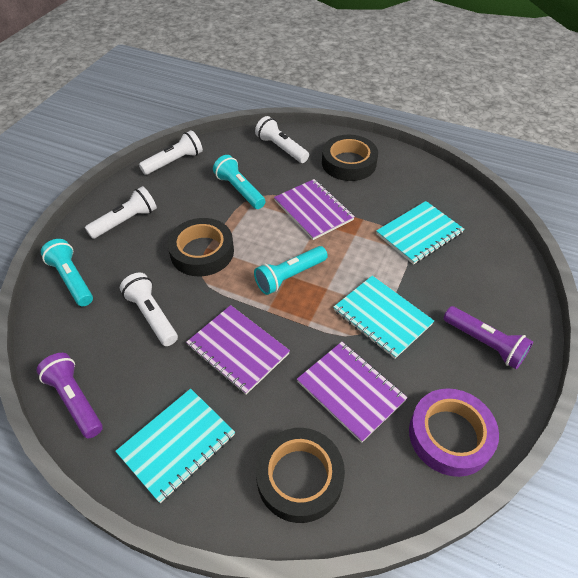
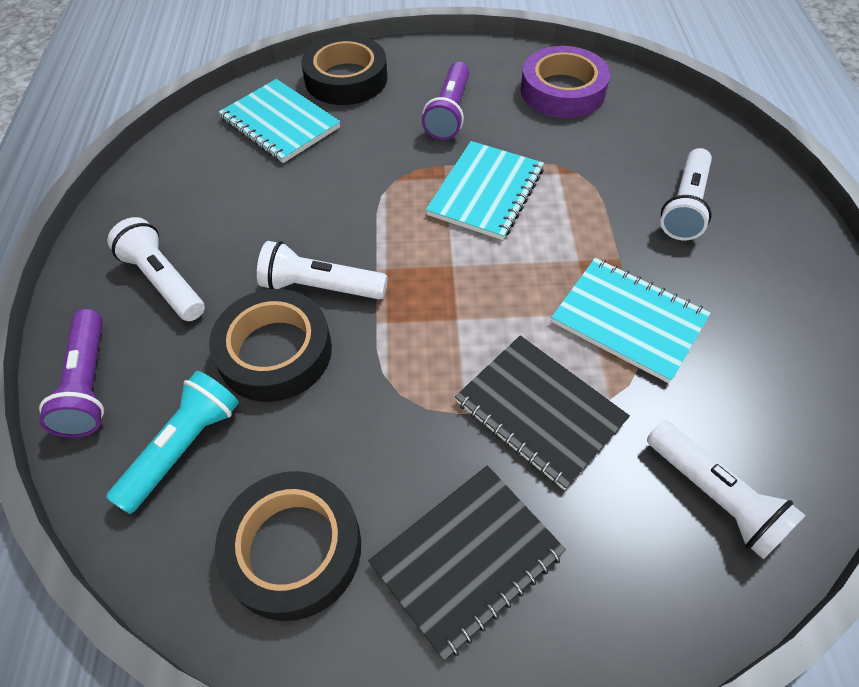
black notebook: 0 -> 2
purple notebook: 3 -> 0
turquoise flashlight: 3 -> 1

